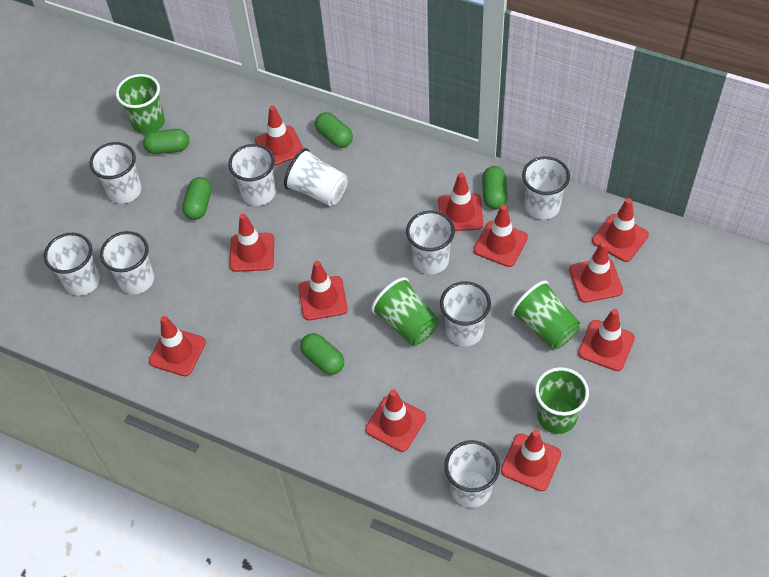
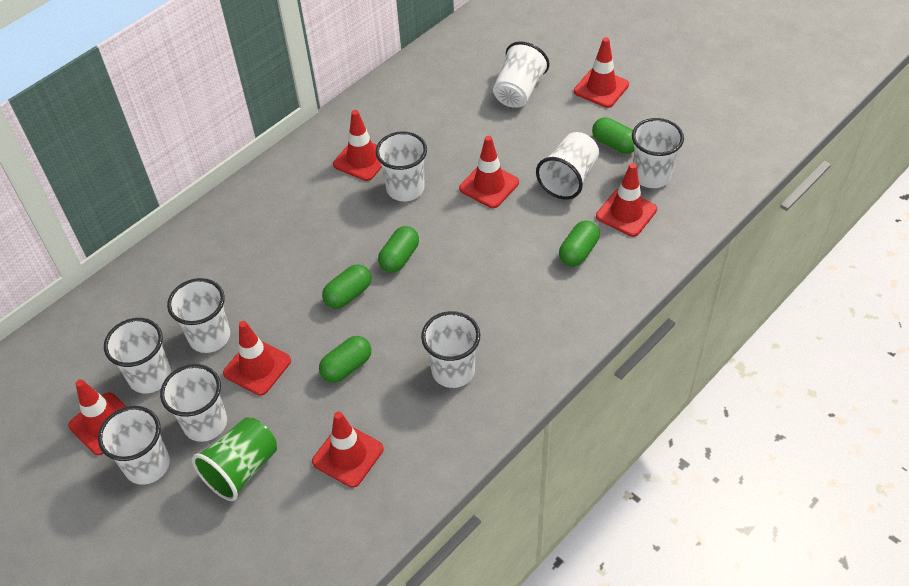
green cup: 4 -> 1
red traffic cone: 11 -> 7

